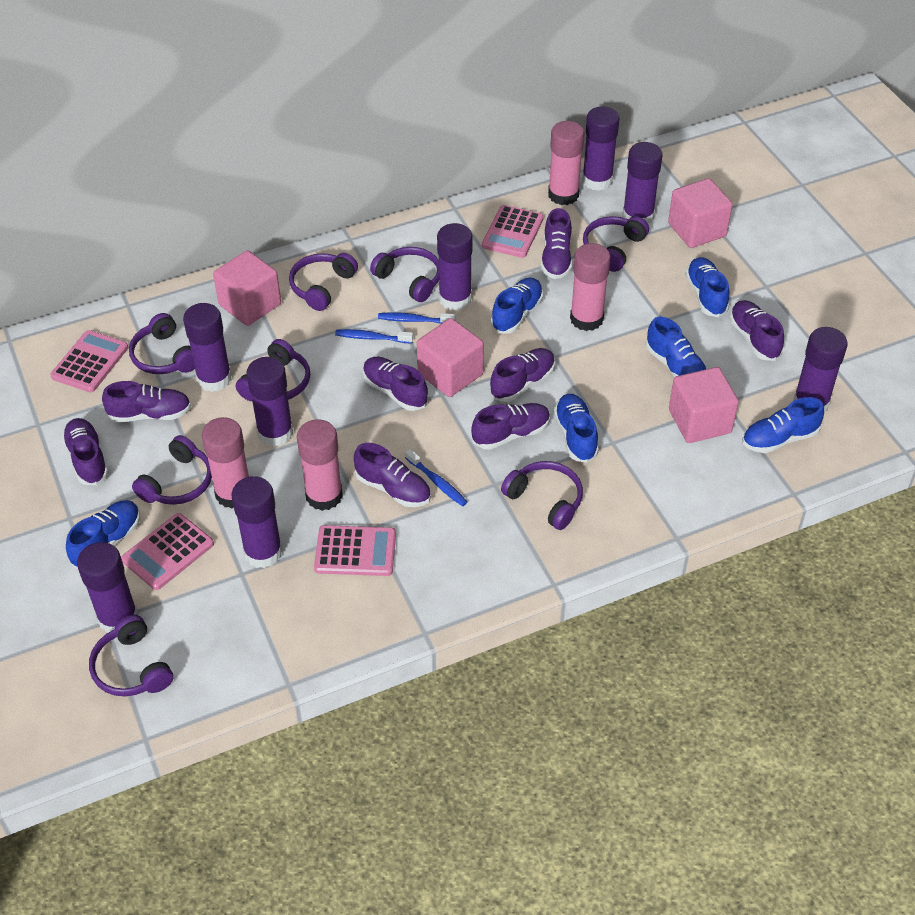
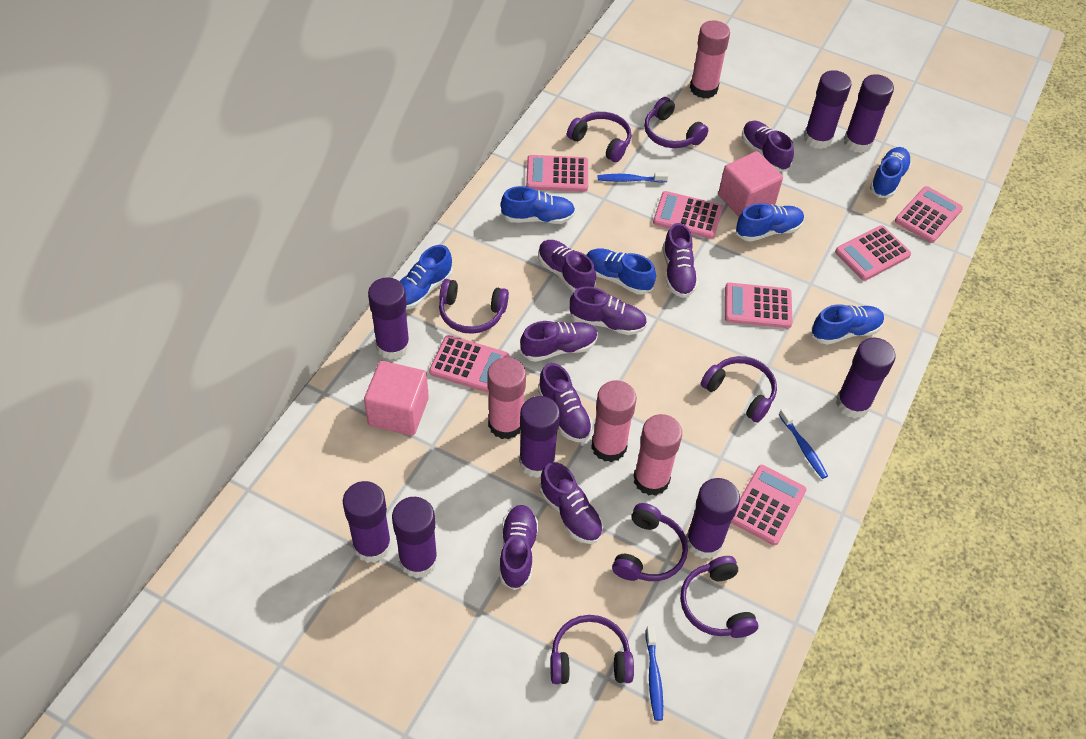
pink calculator: 4 -> 7
pink cube: 4 -> 2
purple headphones: 8 -> 7

